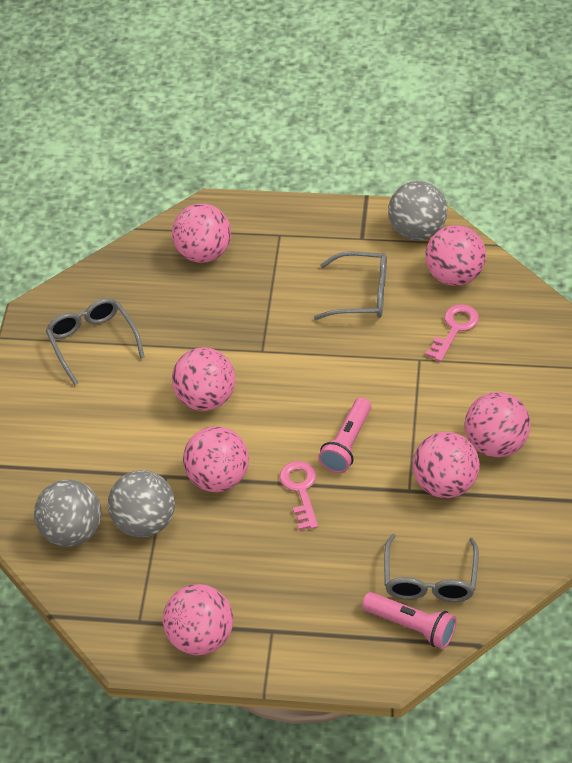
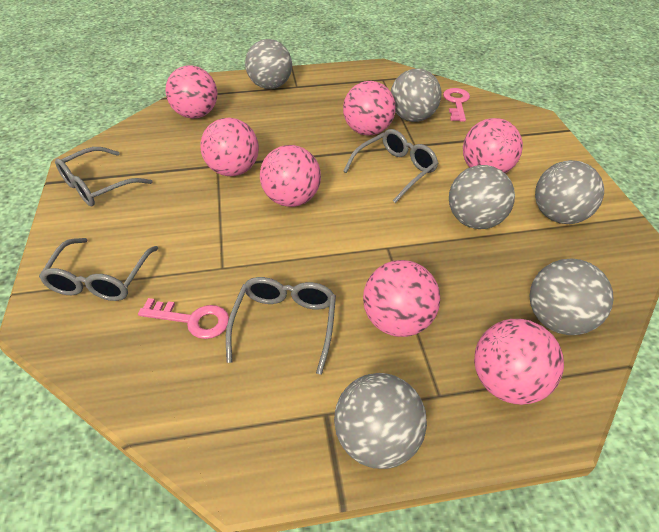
grey ball: 3 -> 6
grey glasses: 3 -> 4
pink flashlight: 2 -> 0

